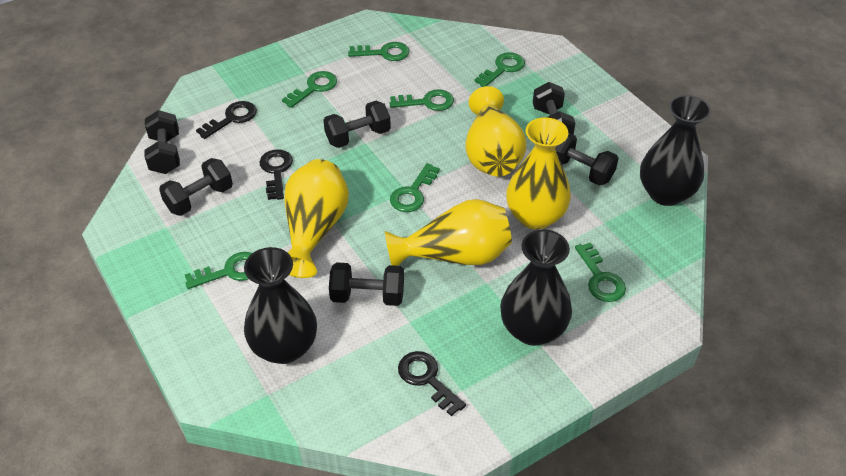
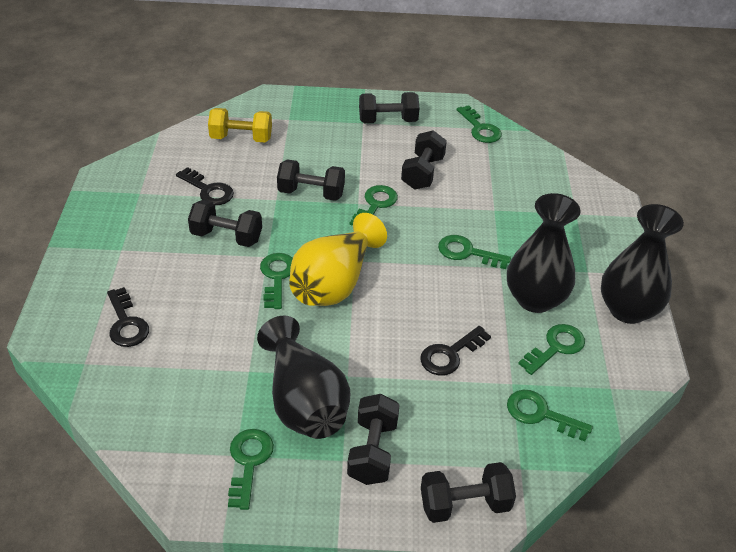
yellow dumbbell: 0 -> 1
yellow vase: 4 -> 1

